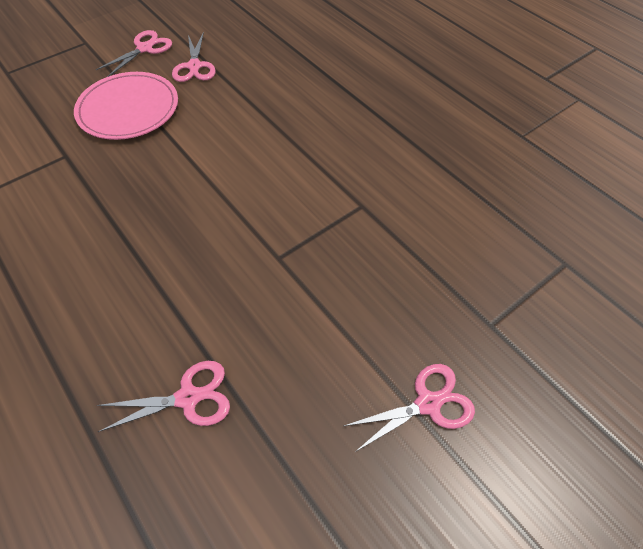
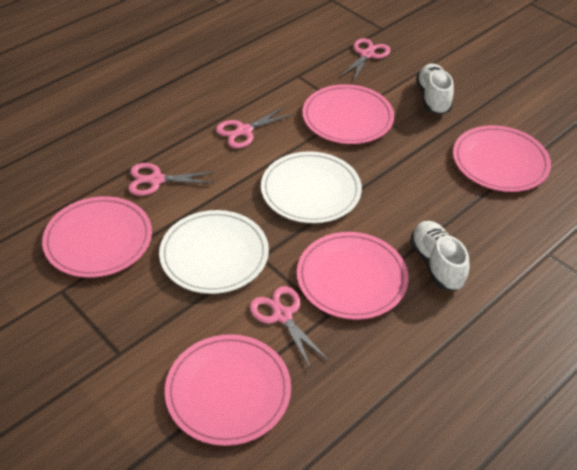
pink plate: 1 -> 5
white plate: 0 -> 2
white shoe: 0 -> 2

